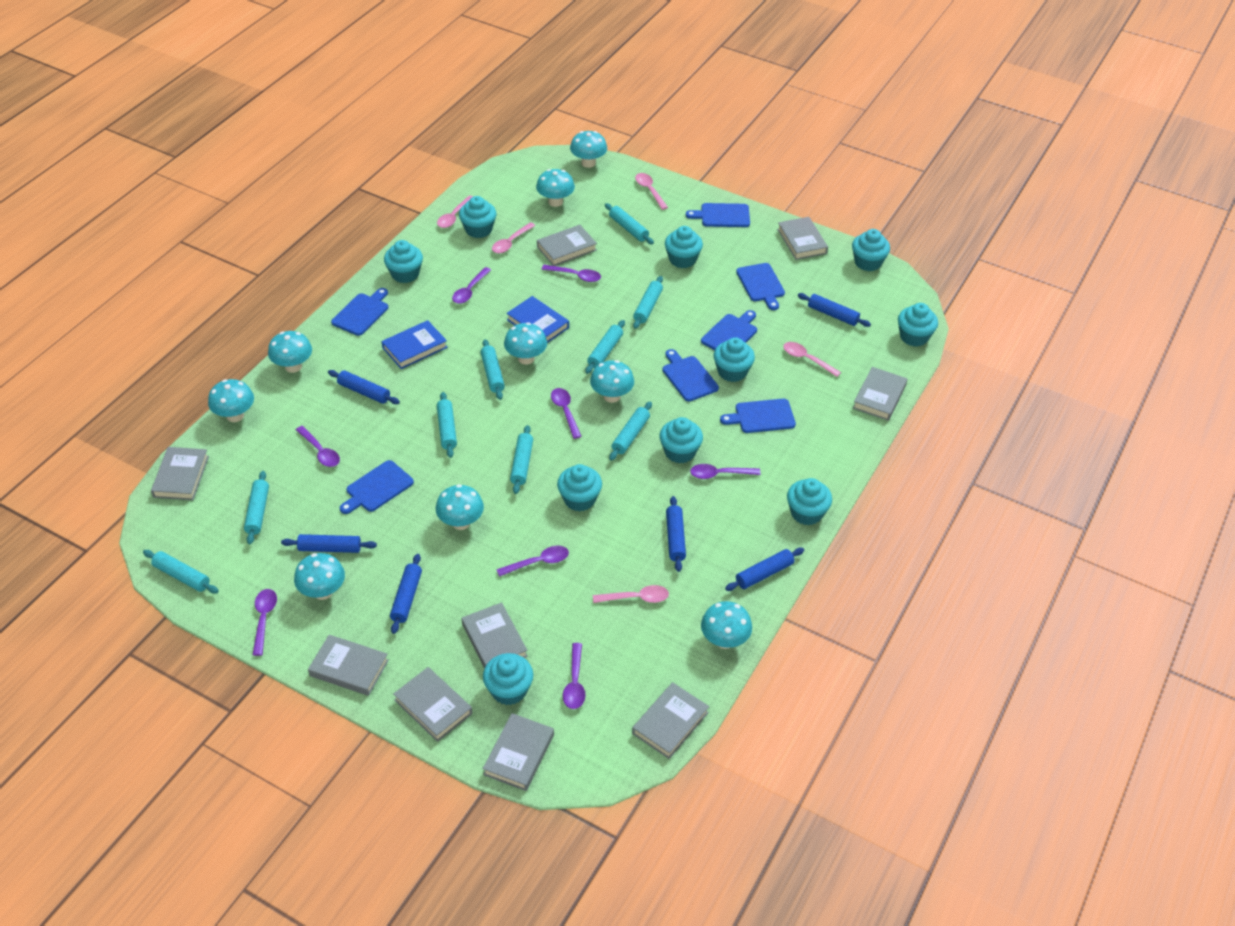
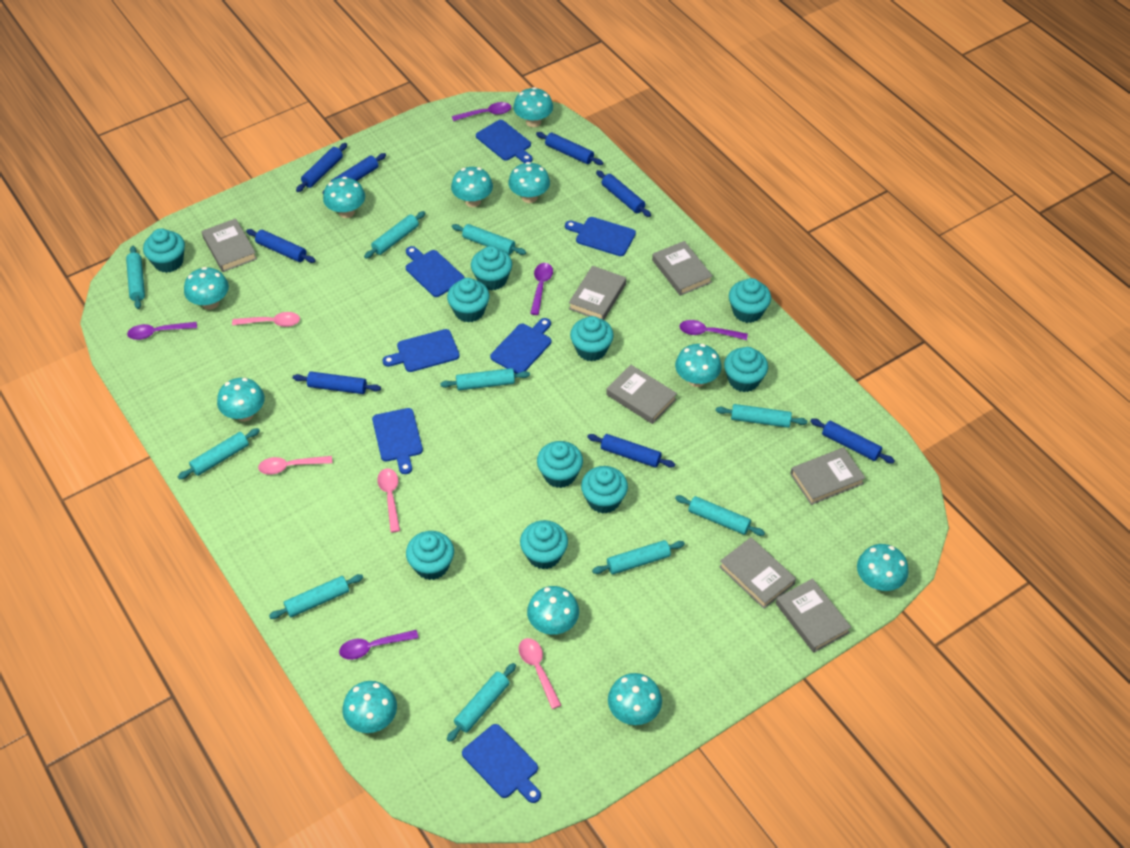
blue book: 2 -> 0
blue rolling pin: 6 -> 8
grey book: 9 -> 7
pink spoon: 5 -> 4
purple spoon: 8 -> 5
turquoise mushroom: 9 -> 11
turquoise rolling pin: 9 -> 10

